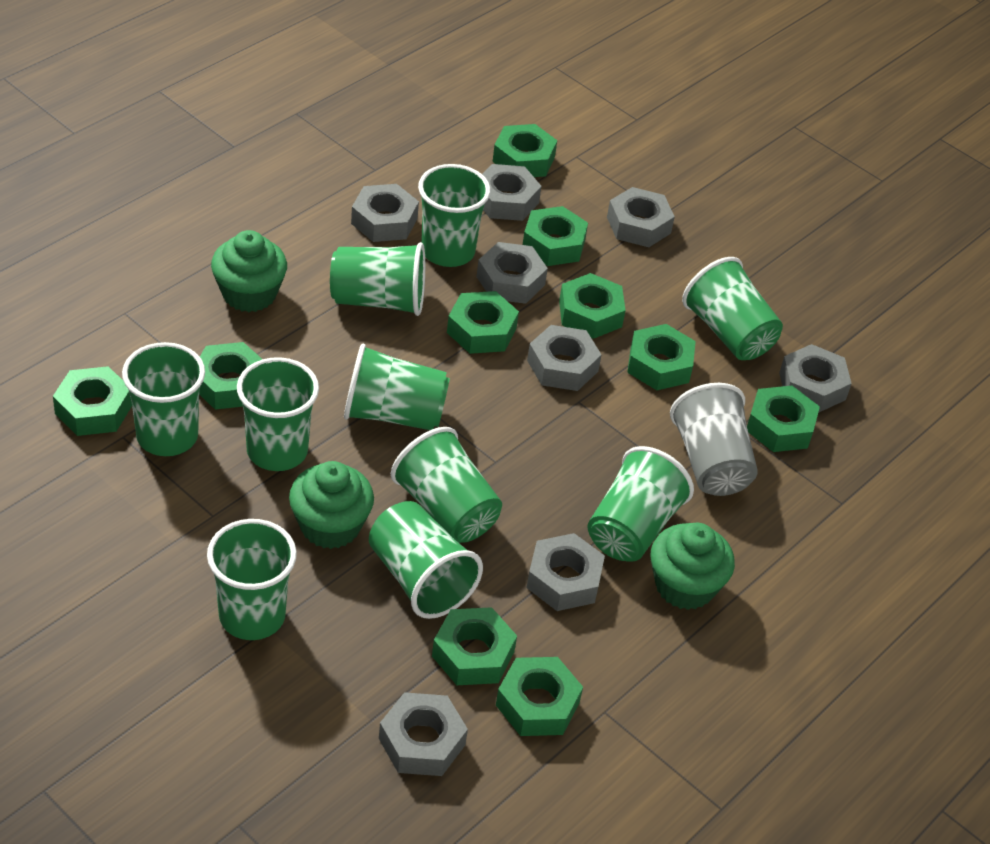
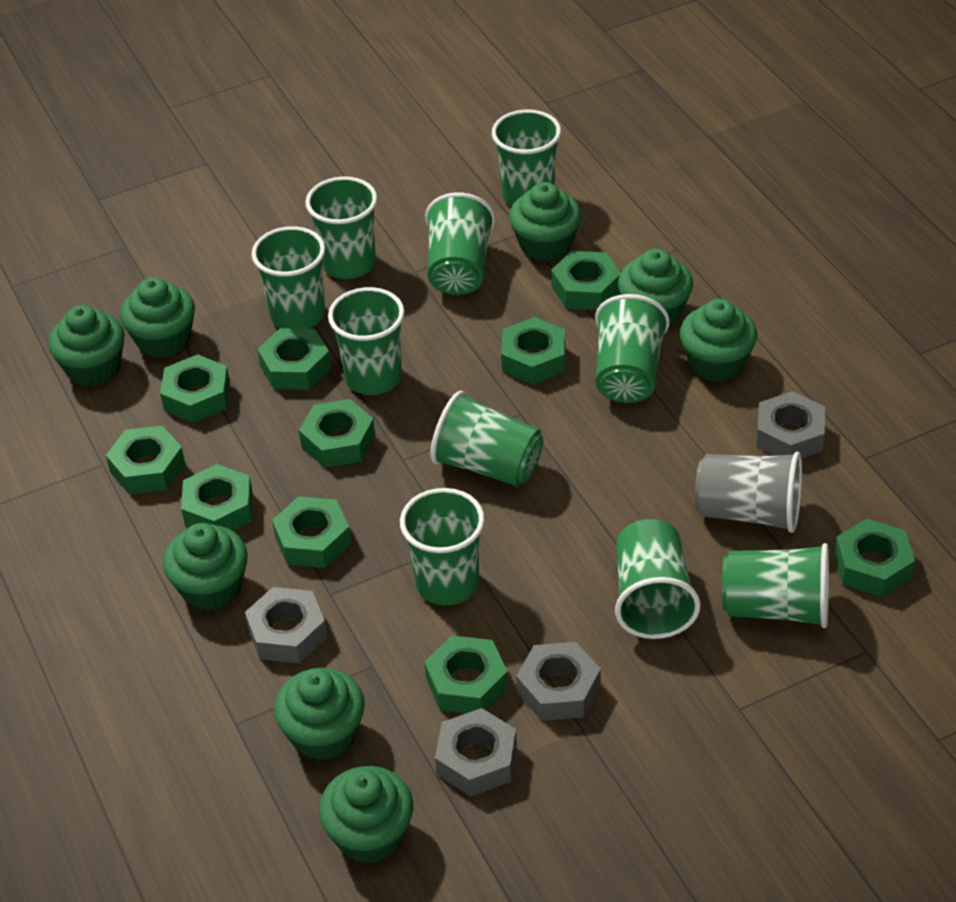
green cupcake: 3 -> 8
grey nut: 8 -> 4

